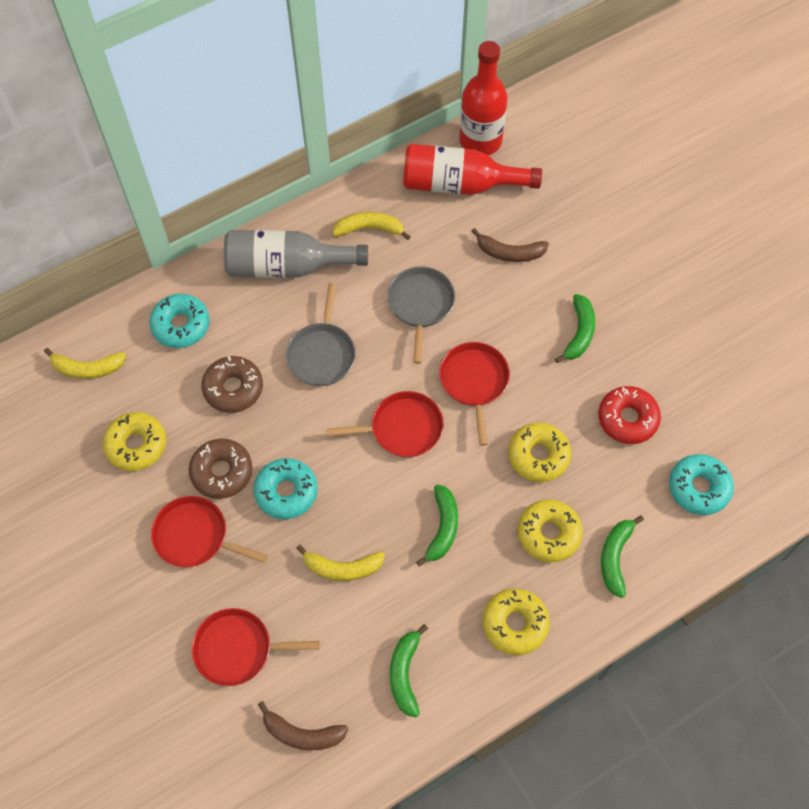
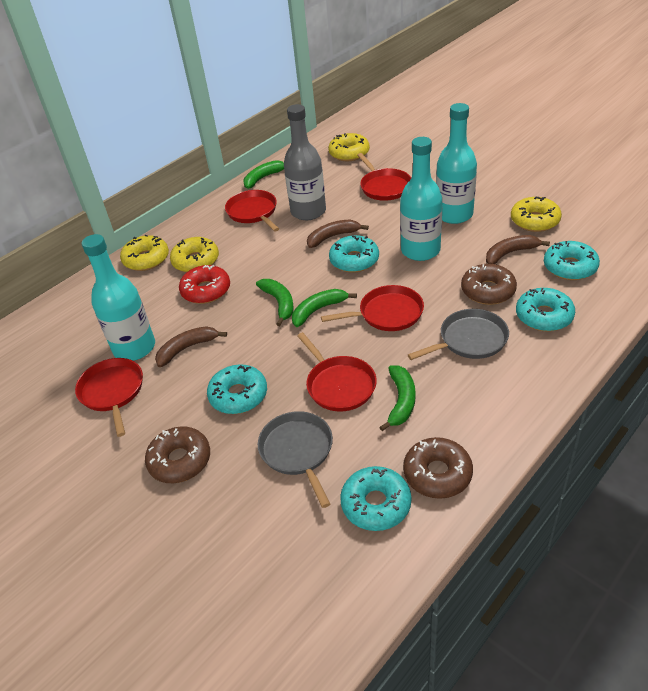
brown banana: 2 -> 3
brown donut: 2 -> 3
red bottle: 2 -> 0
red pan: 4 -> 5
turquoise bottle: 0 -> 3
turquoise donut: 3 -> 5
yellow banana: 3 -> 0

